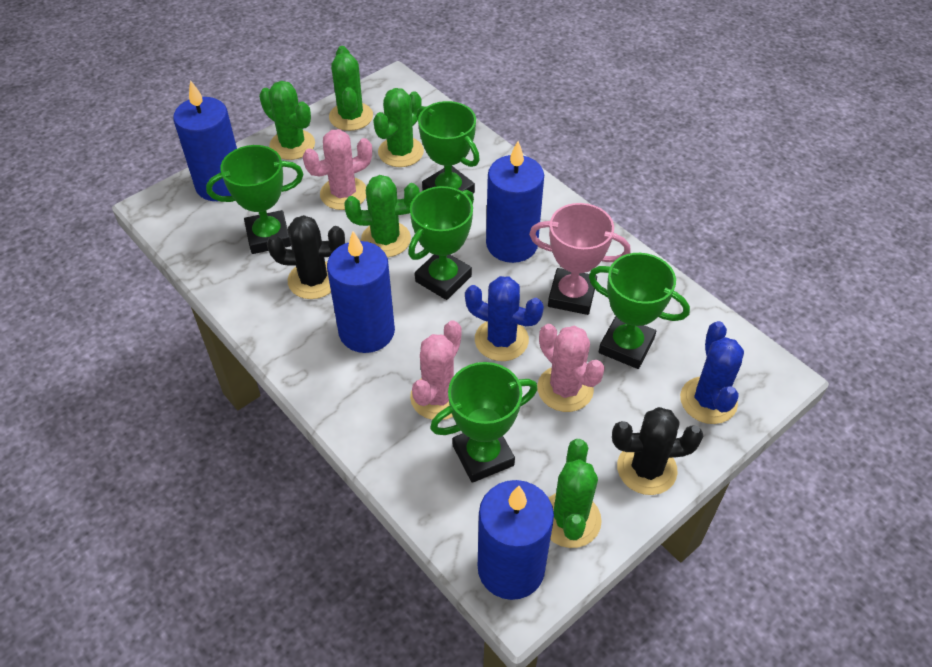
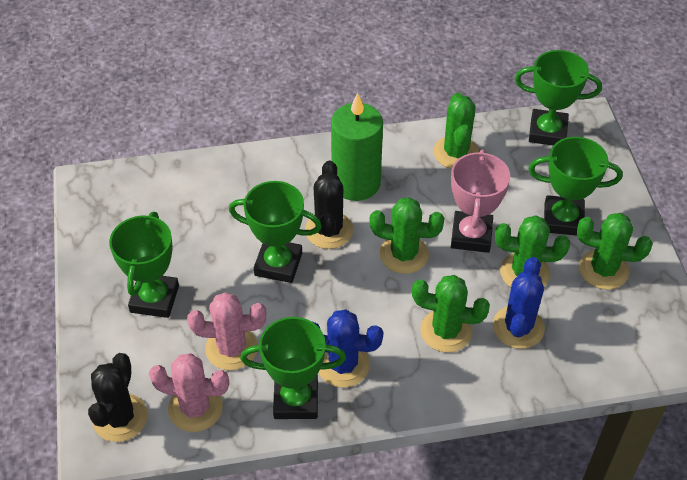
blue candle: 4 -> 0
green candle: 0 -> 1
pink cactus: 3 -> 2

